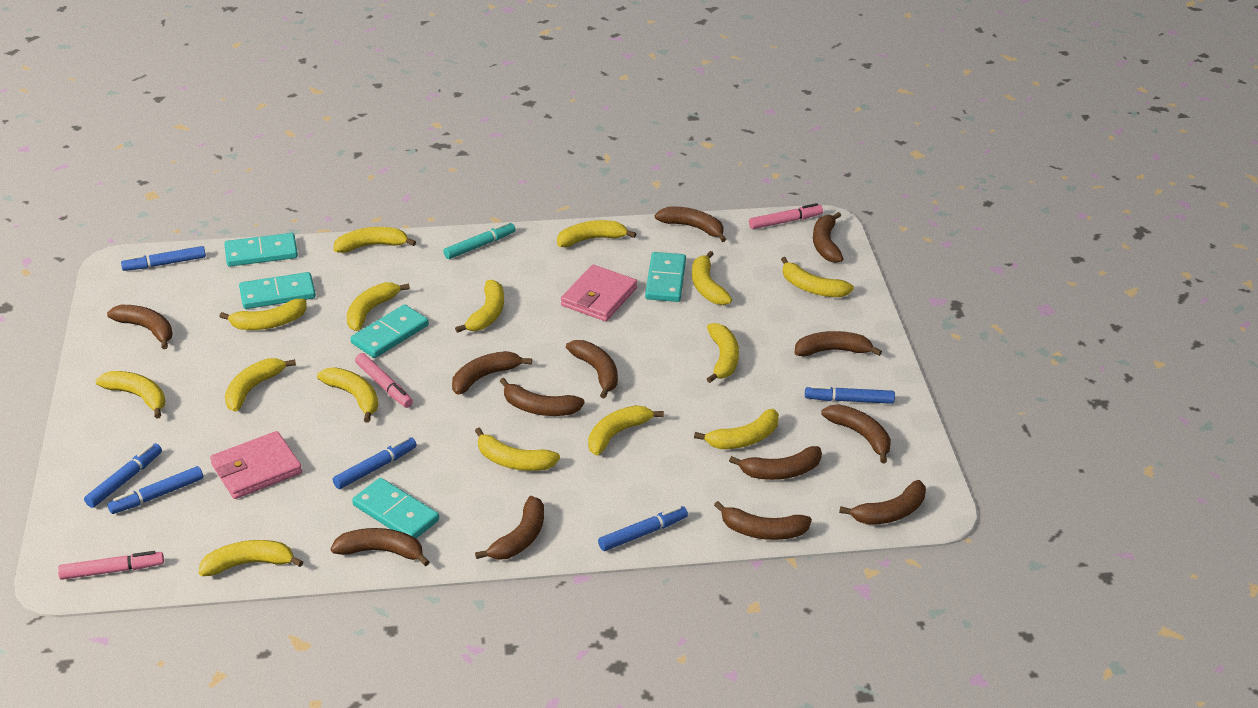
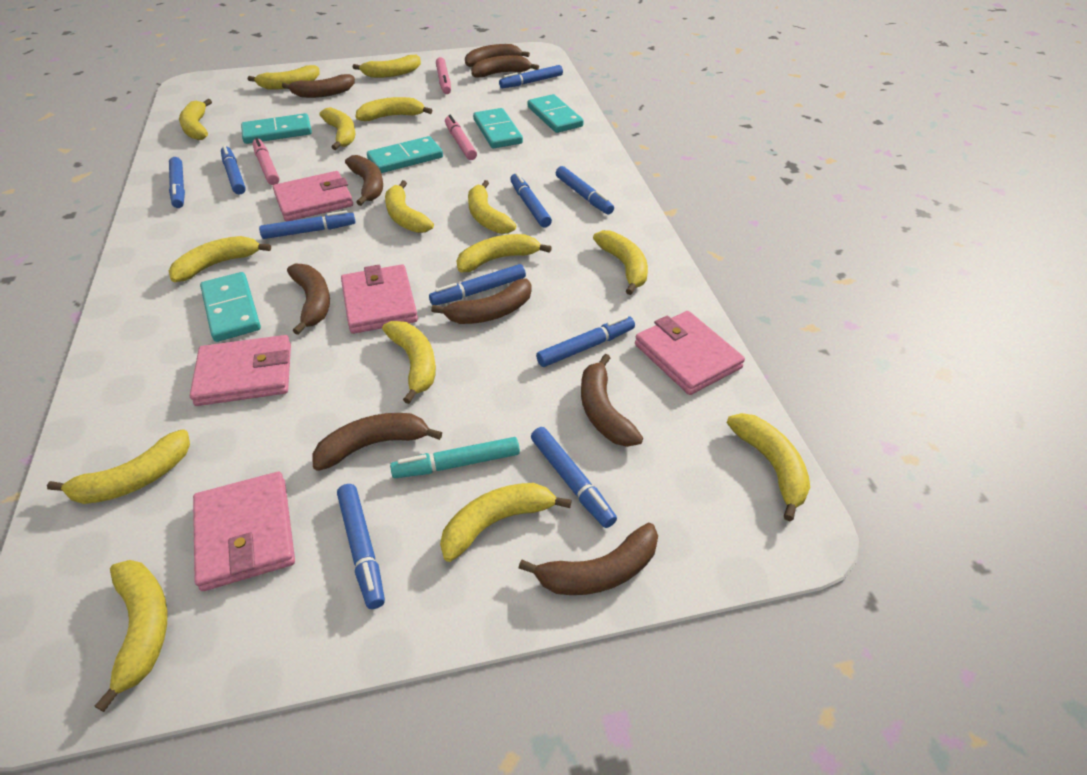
blue marker: 6 -> 10
brown banana: 13 -> 9
pink wallet: 2 -> 5

